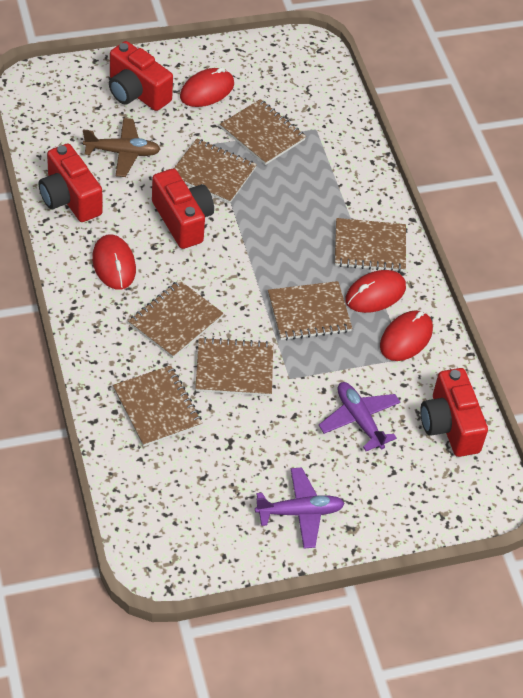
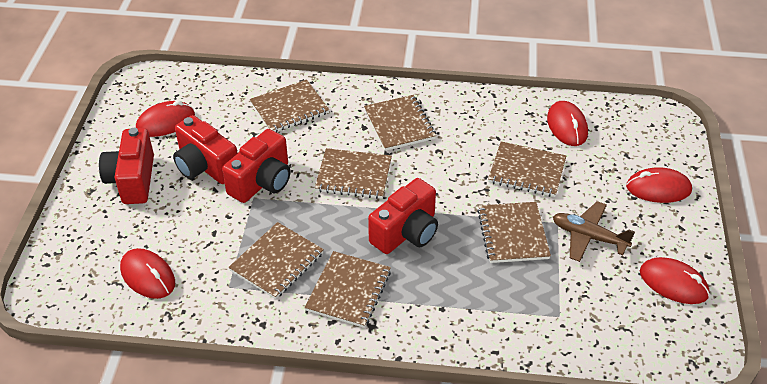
purple plane: 2 -> 0
red mouse: 4 -> 5

